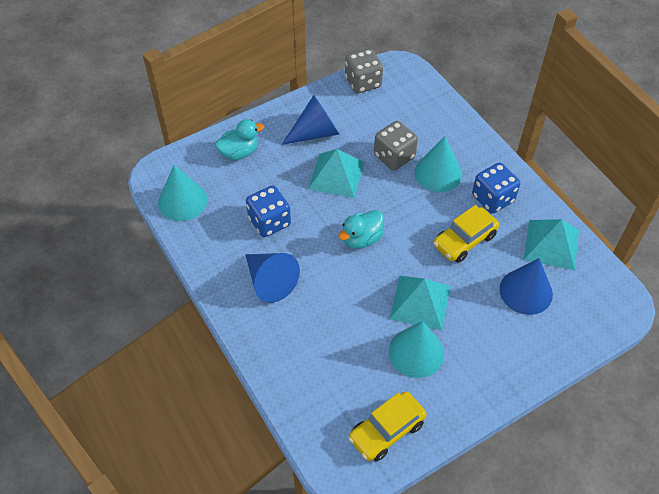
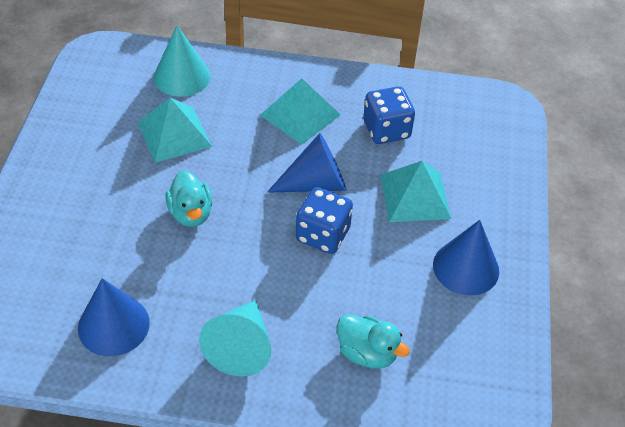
grey dice: 2 -> 0
turquoise cone: 3 -> 2
yellow car: 2 -> 0

